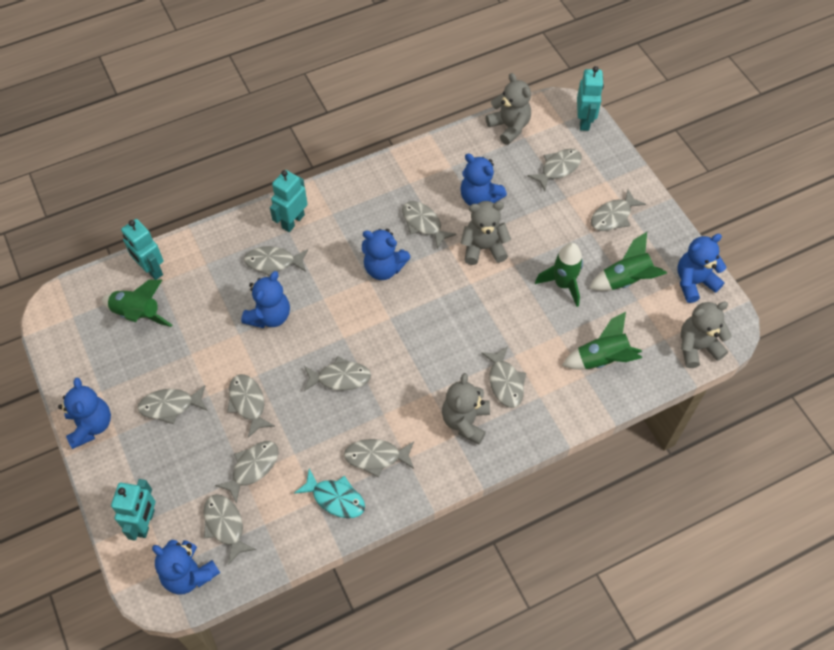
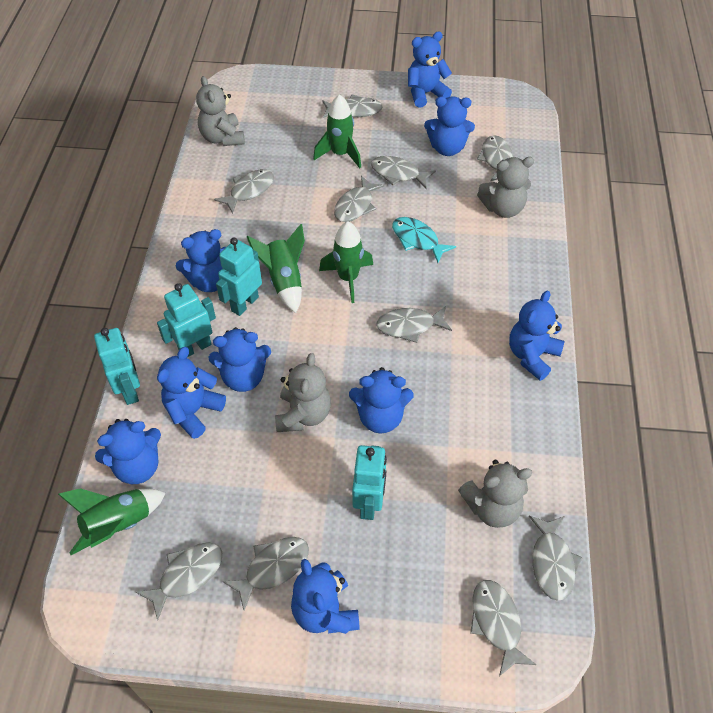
blue teddy bear: 6 -> 9
grey fish: 11 -> 10

